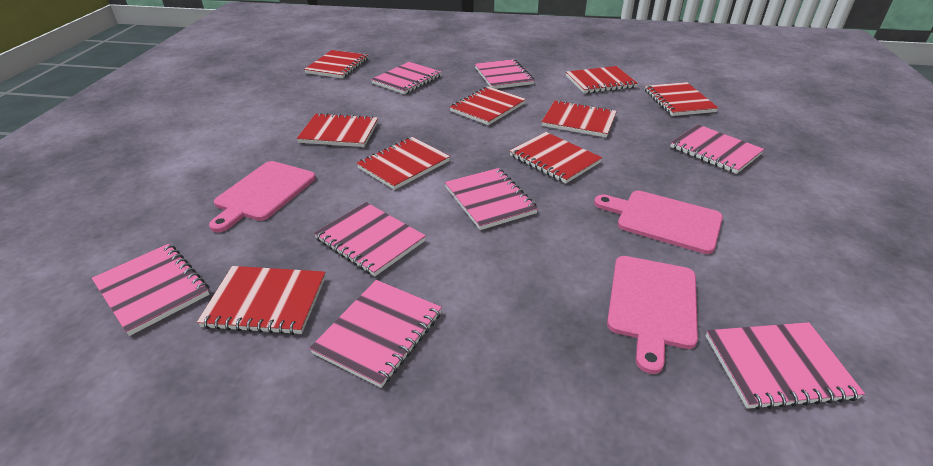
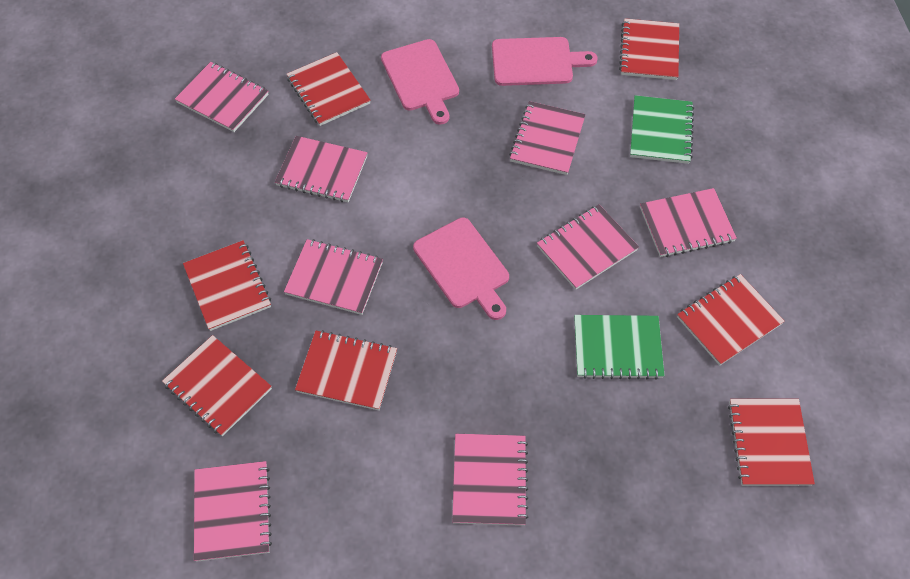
green notebook: 0 -> 2
red notebook: 9 -> 7

